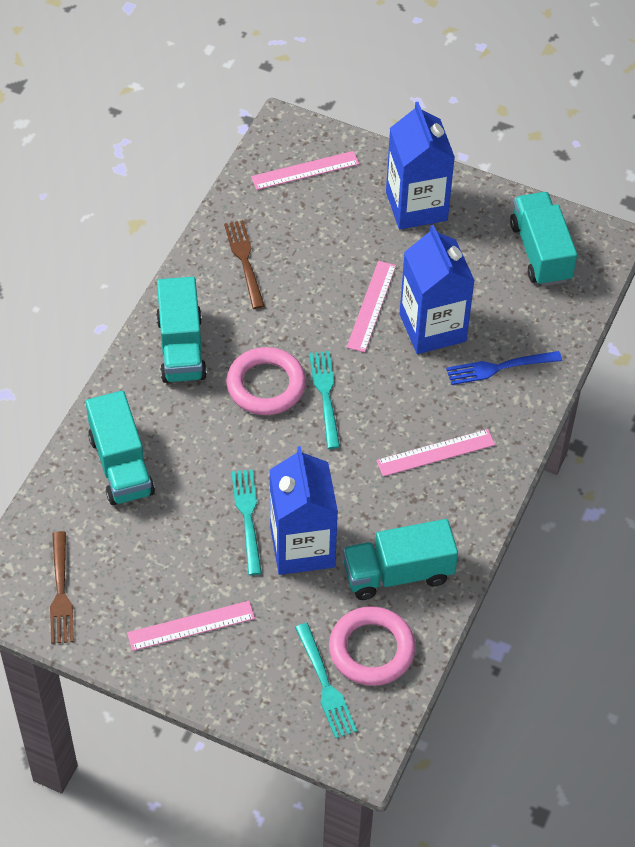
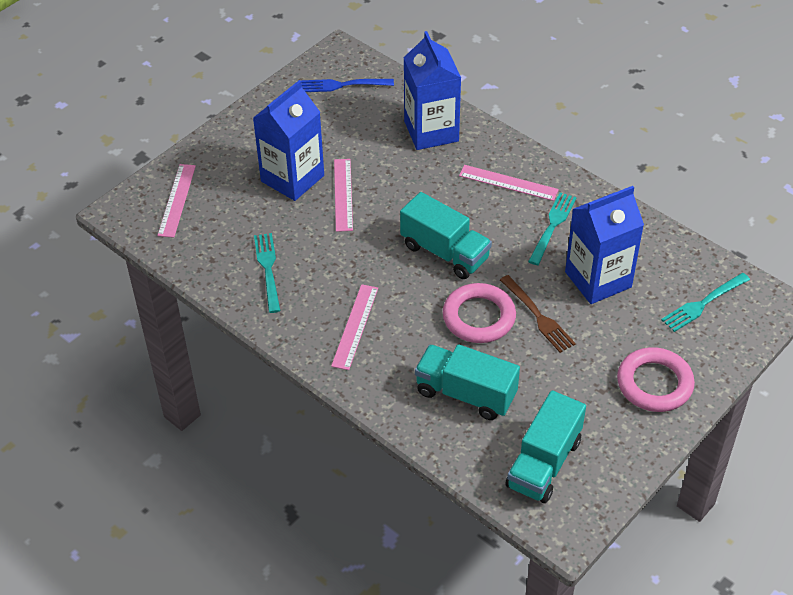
brown fork: 2 -> 1
turquoise truck: 4 -> 3

